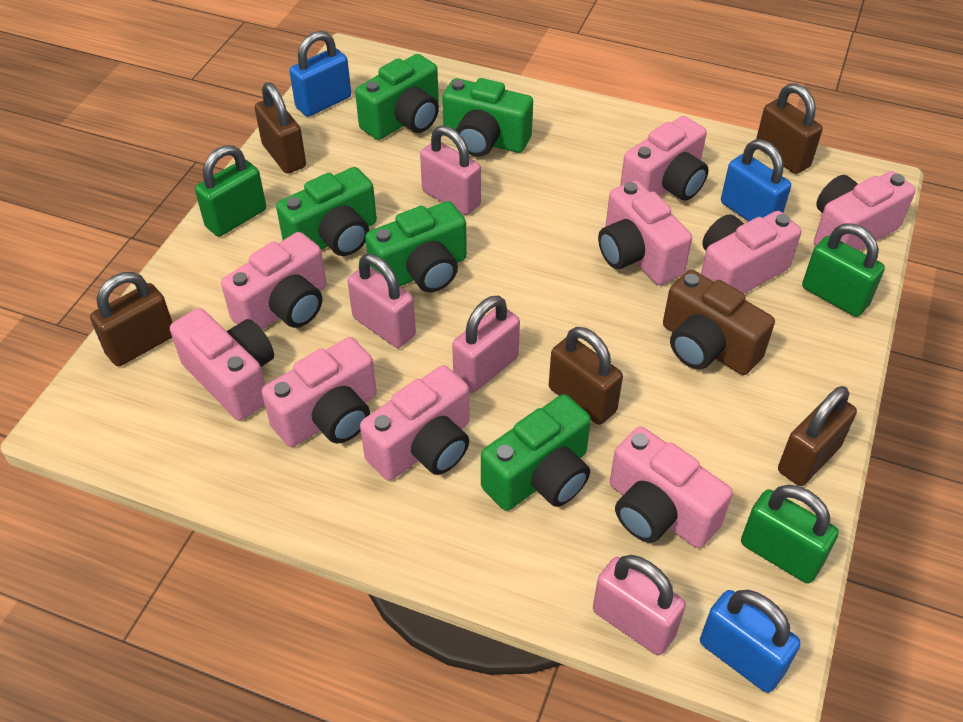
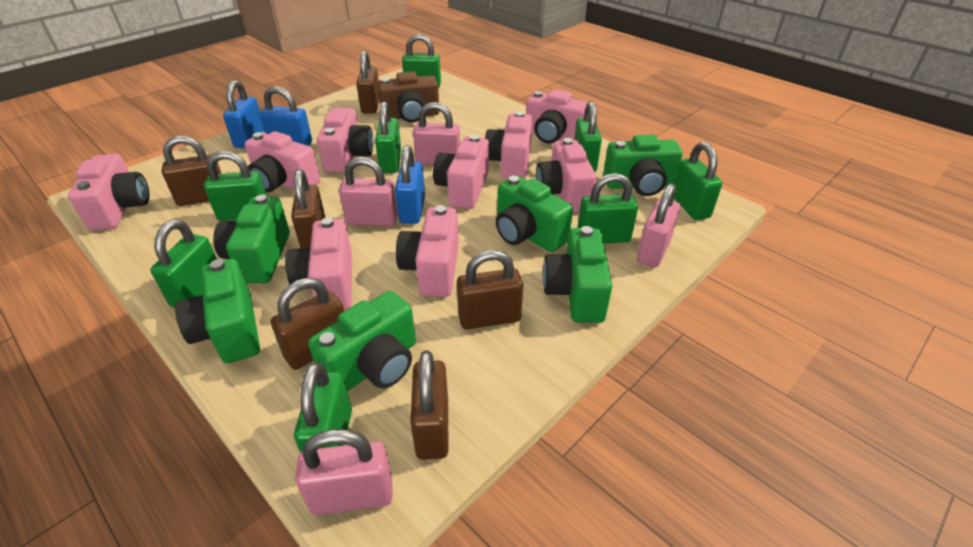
brown padlock: 5 -> 6
green camera: 5 -> 6
green padlock: 3 -> 8

